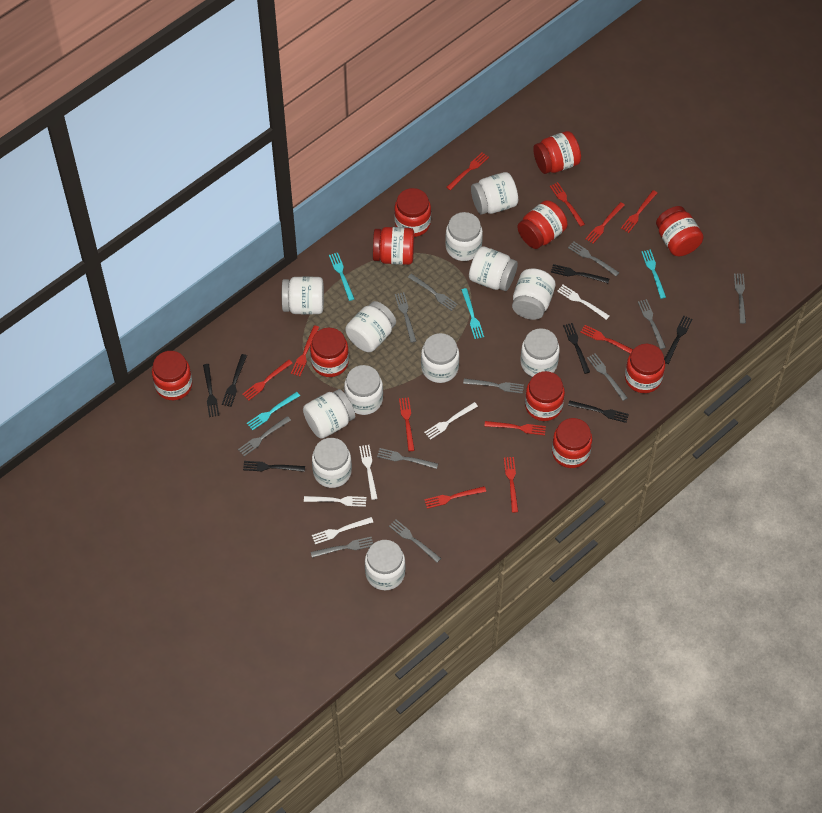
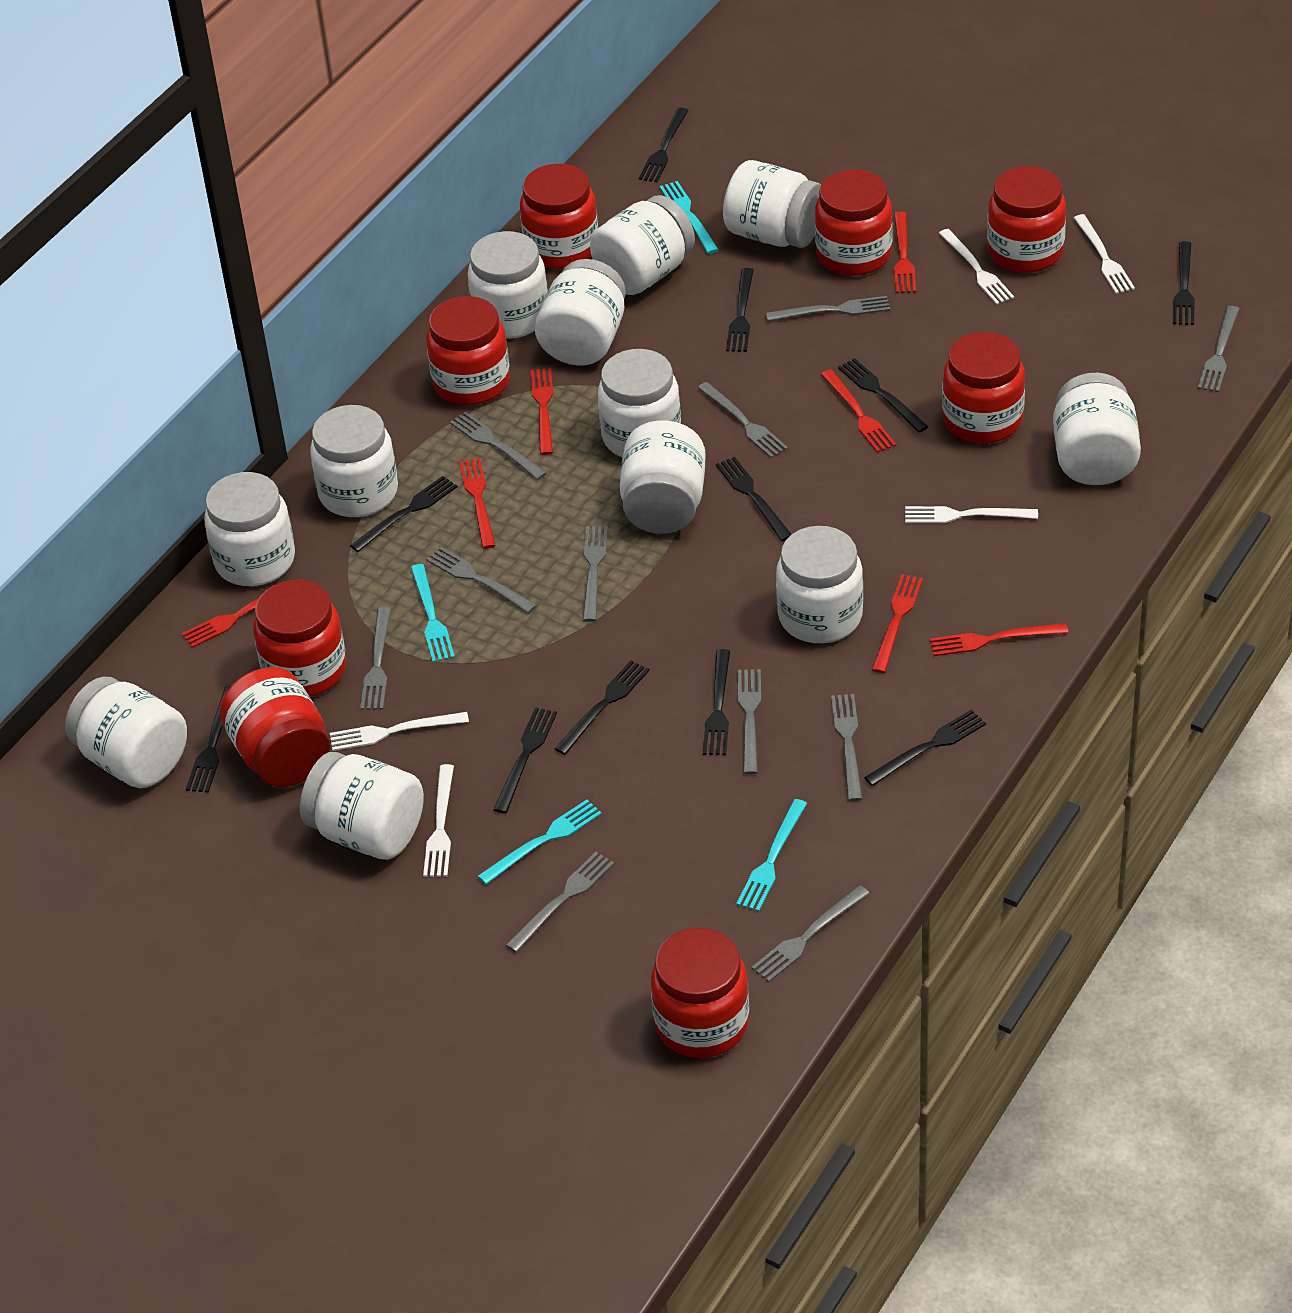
black fork: 7 -> 11
red fork: 11 -> 7
red jar: 10 -> 8

